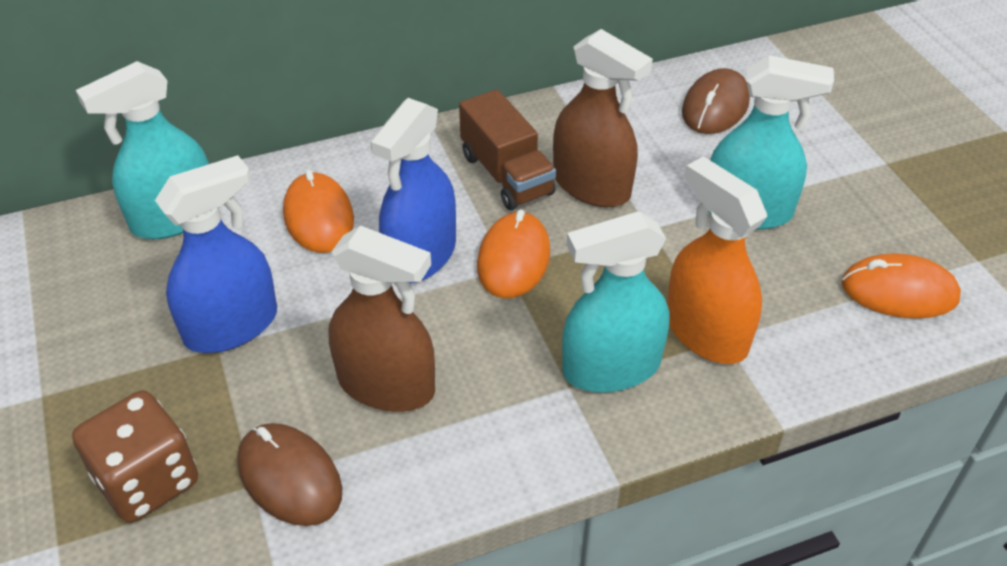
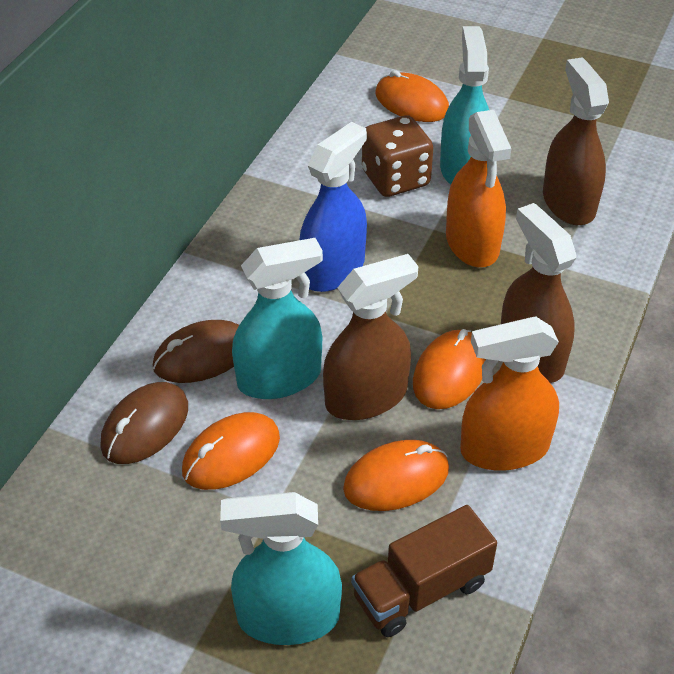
blue spray bottle: 2 -> 1
brown spray bottle: 2 -> 3
orange mouse: 3 -> 4
orange spray bottle: 1 -> 2

